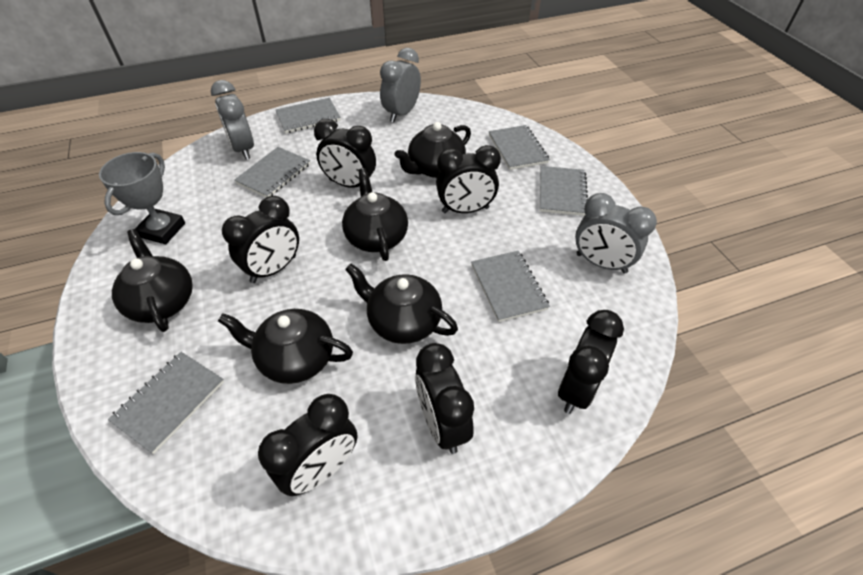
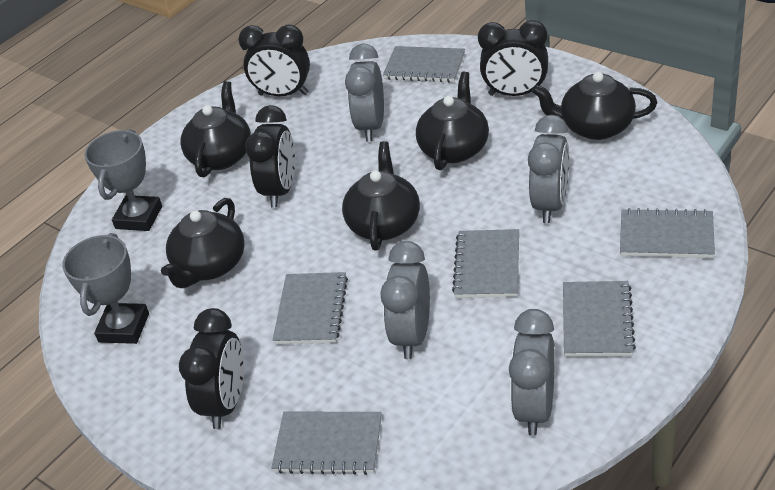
black clock: 6 -> 4
grey clock: 3 -> 4
grey trophy: 1 -> 2

